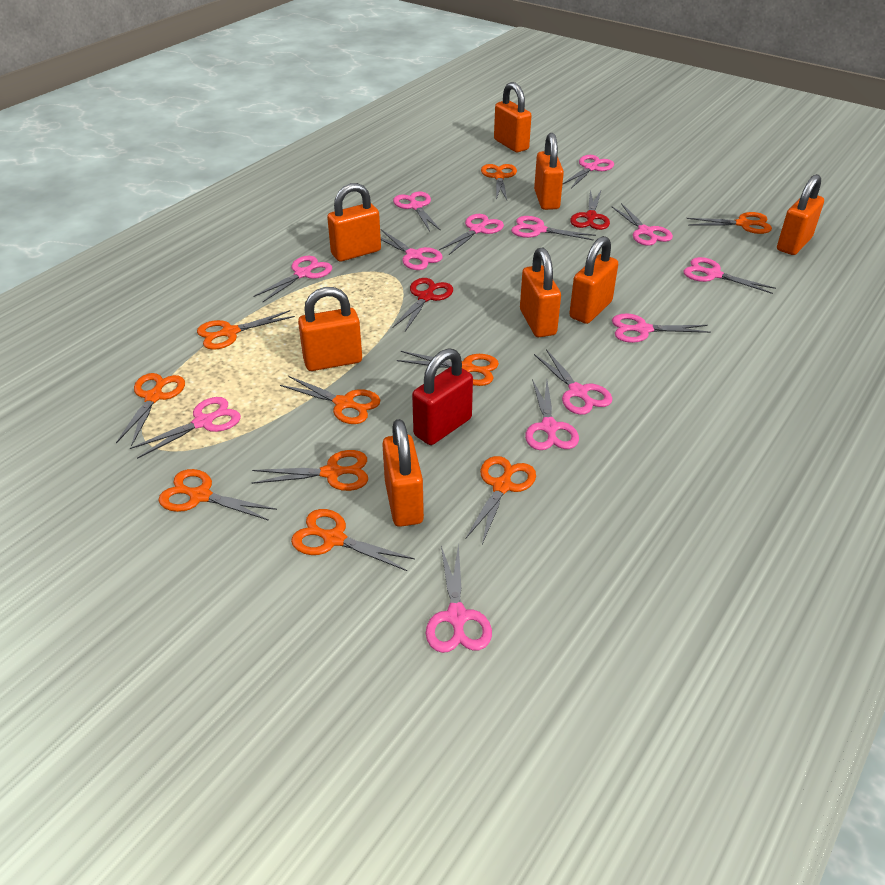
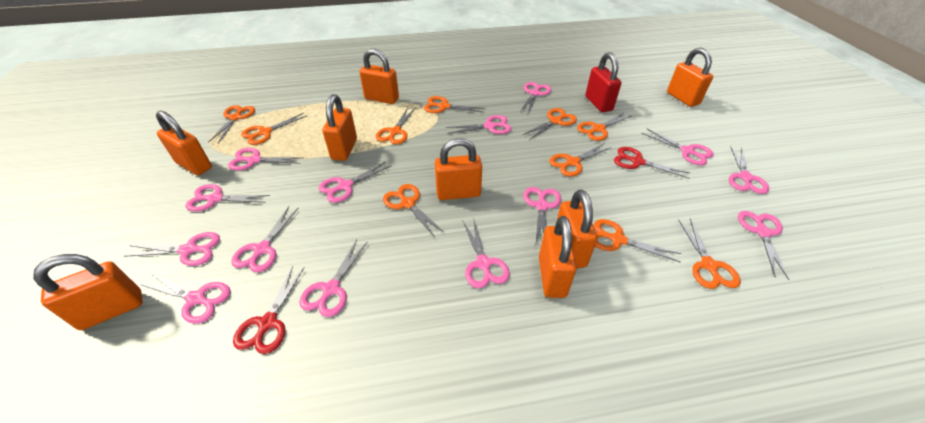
pink scissors: 13 -> 14

